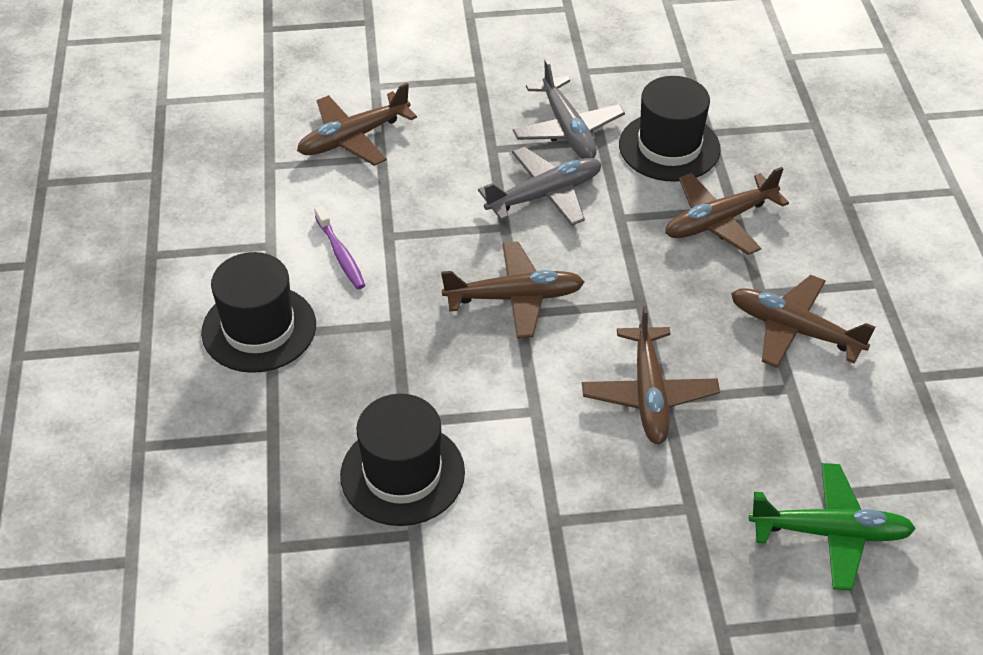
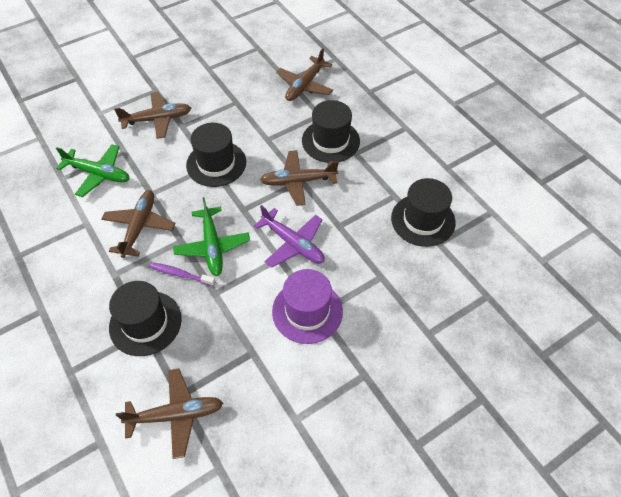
black hat: 3 -> 4
green plane: 1 -> 2
grey plane: 2 -> 0
purple hat: 0 -> 1
purple plane: 0 -> 1

